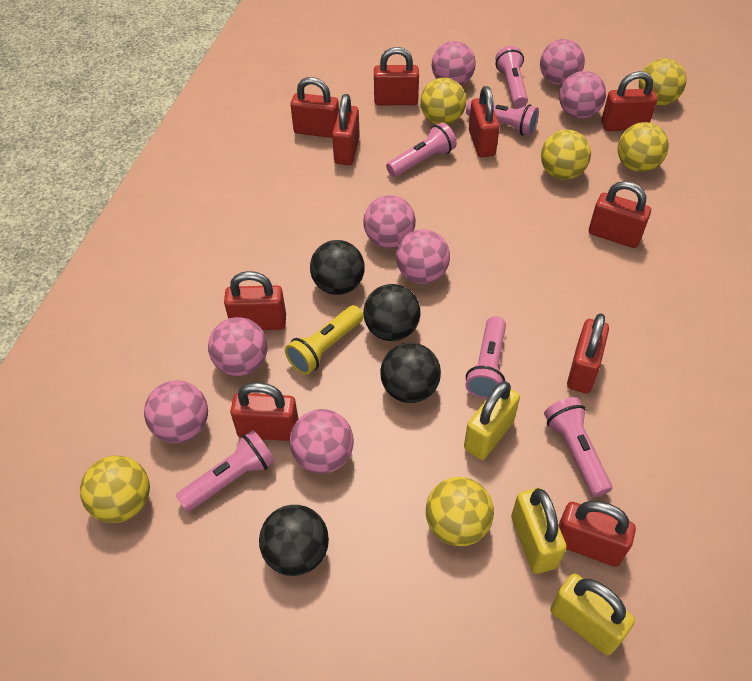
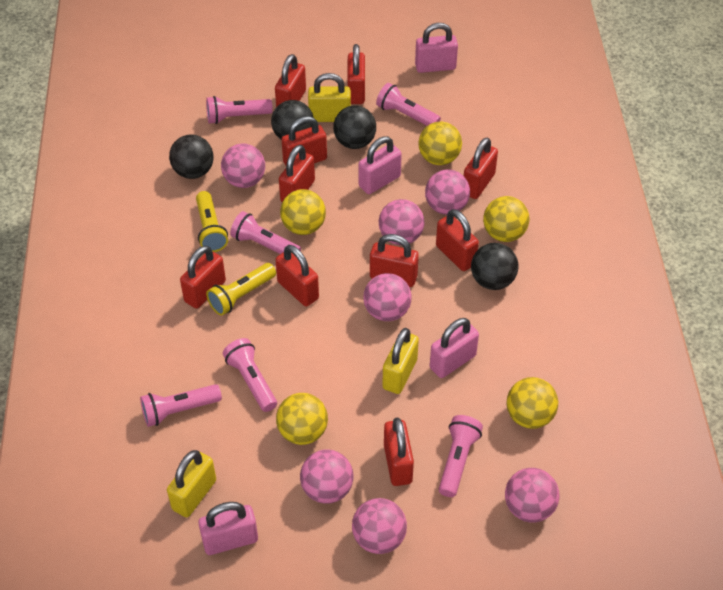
pink ball: 8 -> 7
pink padlock: 0 -> 4
yellow ball: 6 -> 5
yellow flashlight: 1 -> 2

